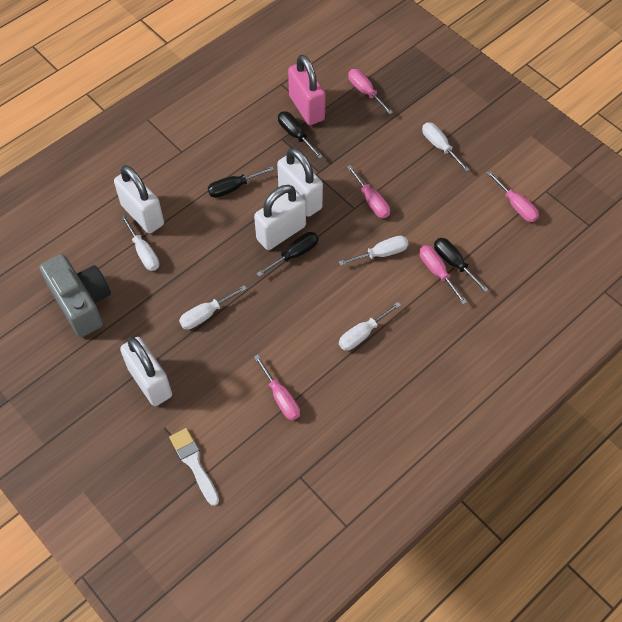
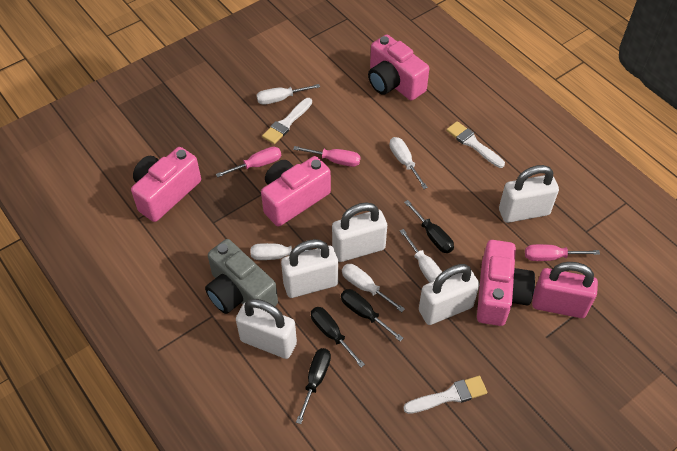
pink camera: 0 -> 4
pink screwdriver: 5 -> 3
white brush: 1 -> 3
white padlock: 4 -> 5

